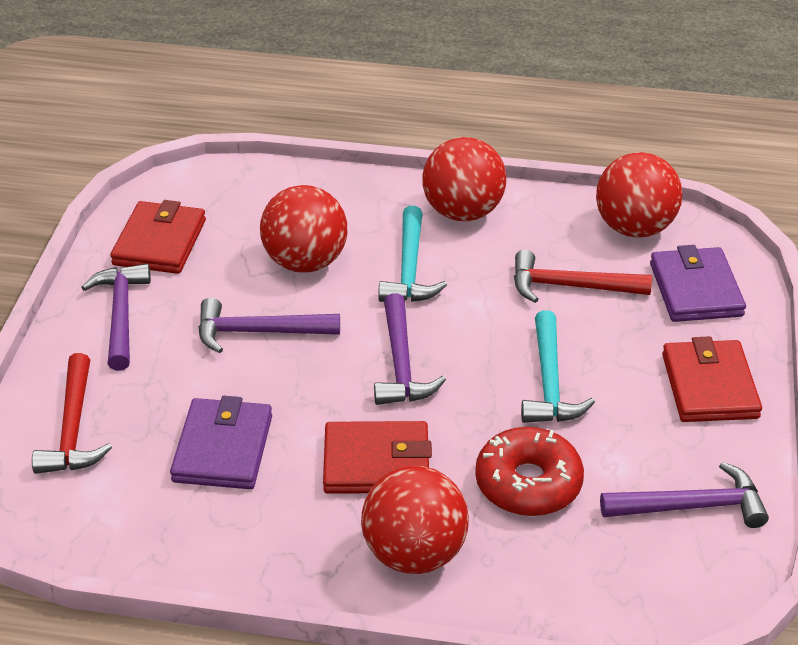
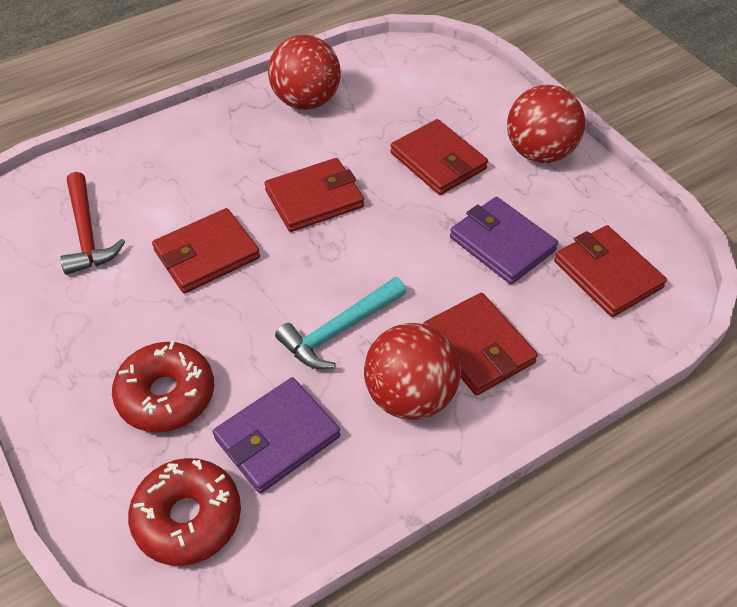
purple hammer: 4 -> 0
red ball: 4 -> 3
red donut: 1 -> 2
red hammer: 2 -> 1
red wallet: 3 -> 5
turquoise hammer: 2 -> 1

